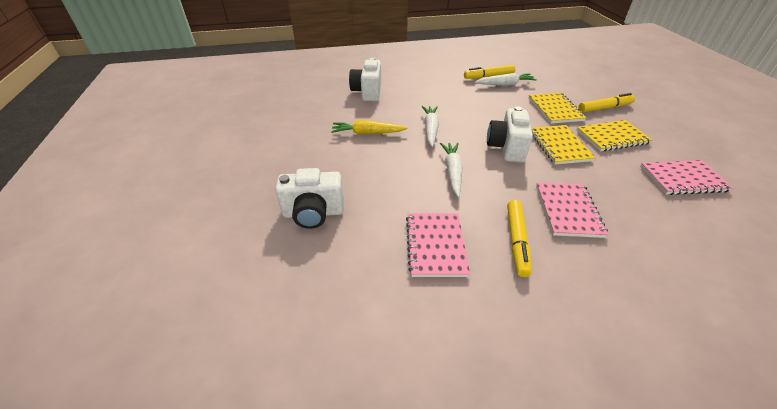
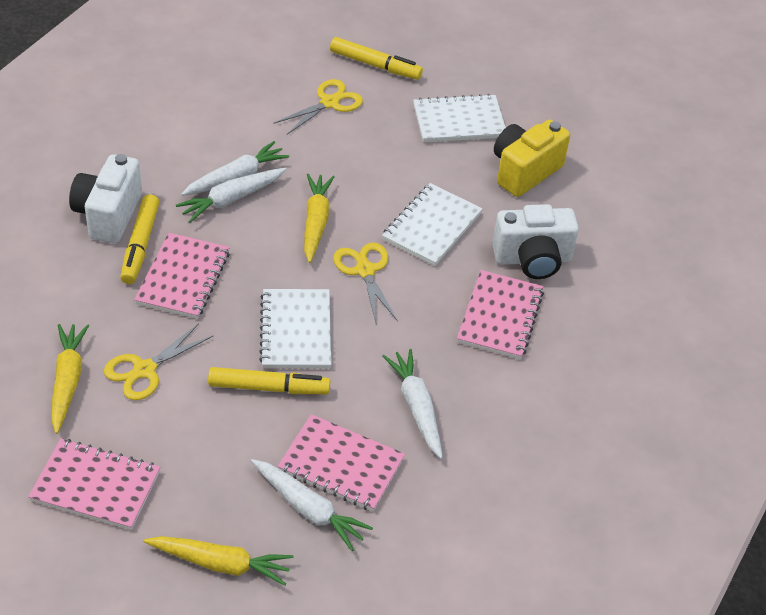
pink notebook: 3 -> 4
white camera: 3 -> 2
white carrot: 3 -> 4
white notebook: 0 -> 3
yellow camera: 0 -> 1
yellow carrot: 1 -> 3
yellow notebook: 3 -> 0
yellow scissors: 0 -> 3

